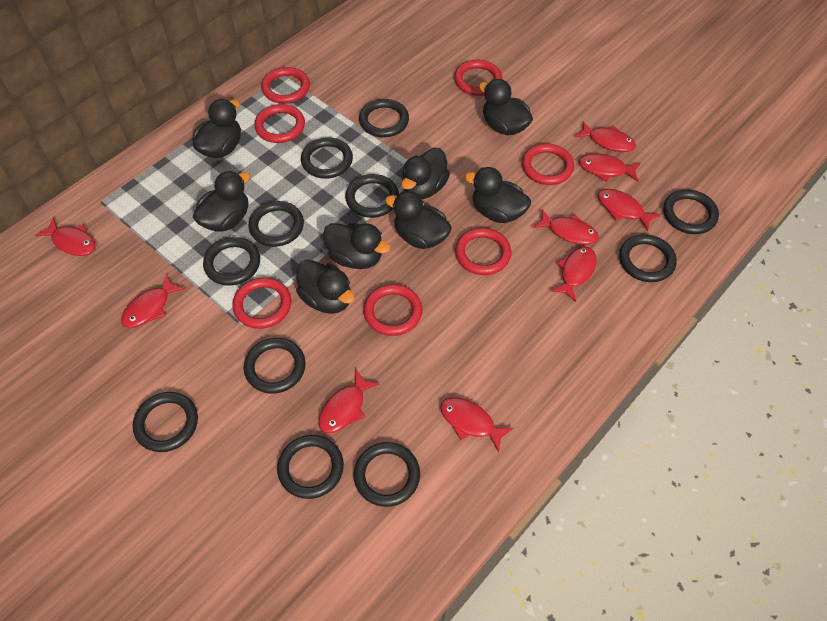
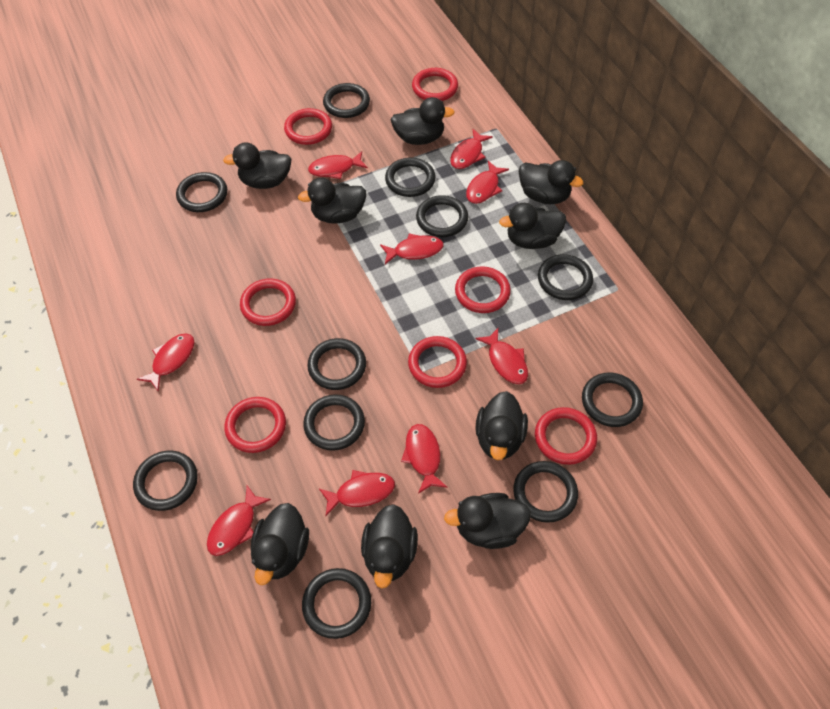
black duck: 8 -> 9

